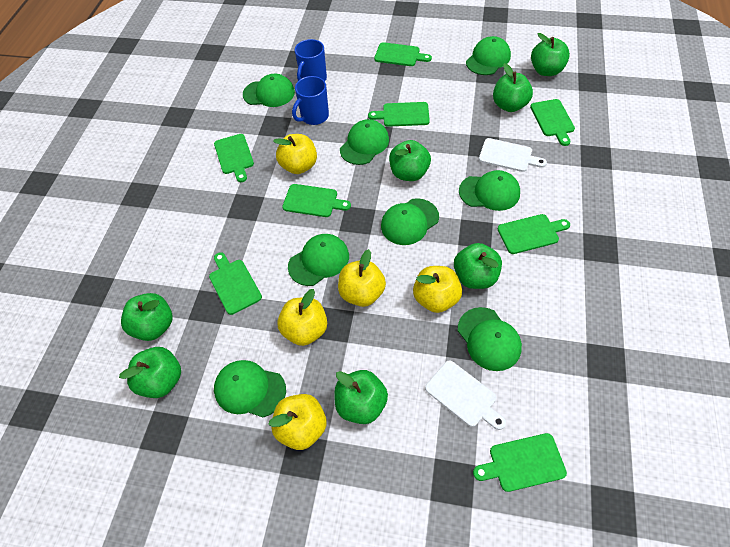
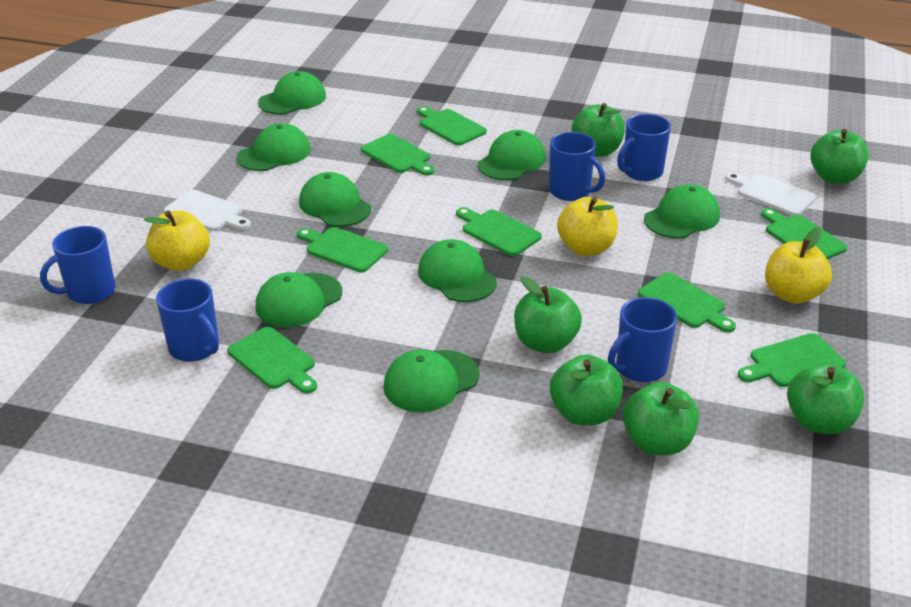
blue mug: 2 -> 5
green apple: 7 -> 6
yellow apple: 5 -> 3

